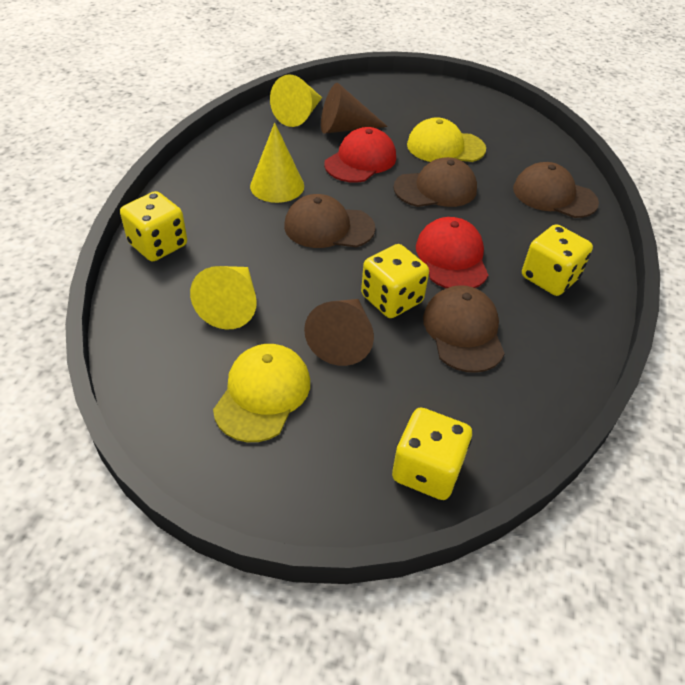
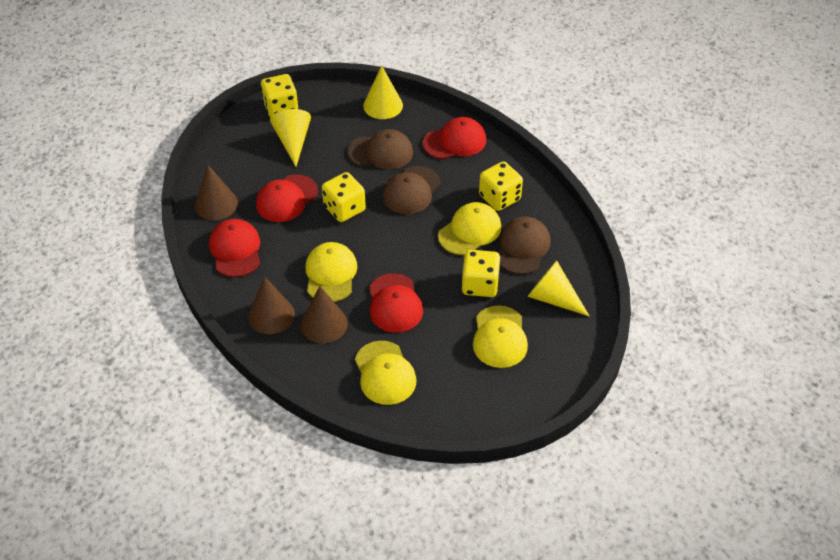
brown cap: 4 -> 3
brown cone: 2 -> 3
red cap: 2 -> 4
yellow cap: 2 -> 4

